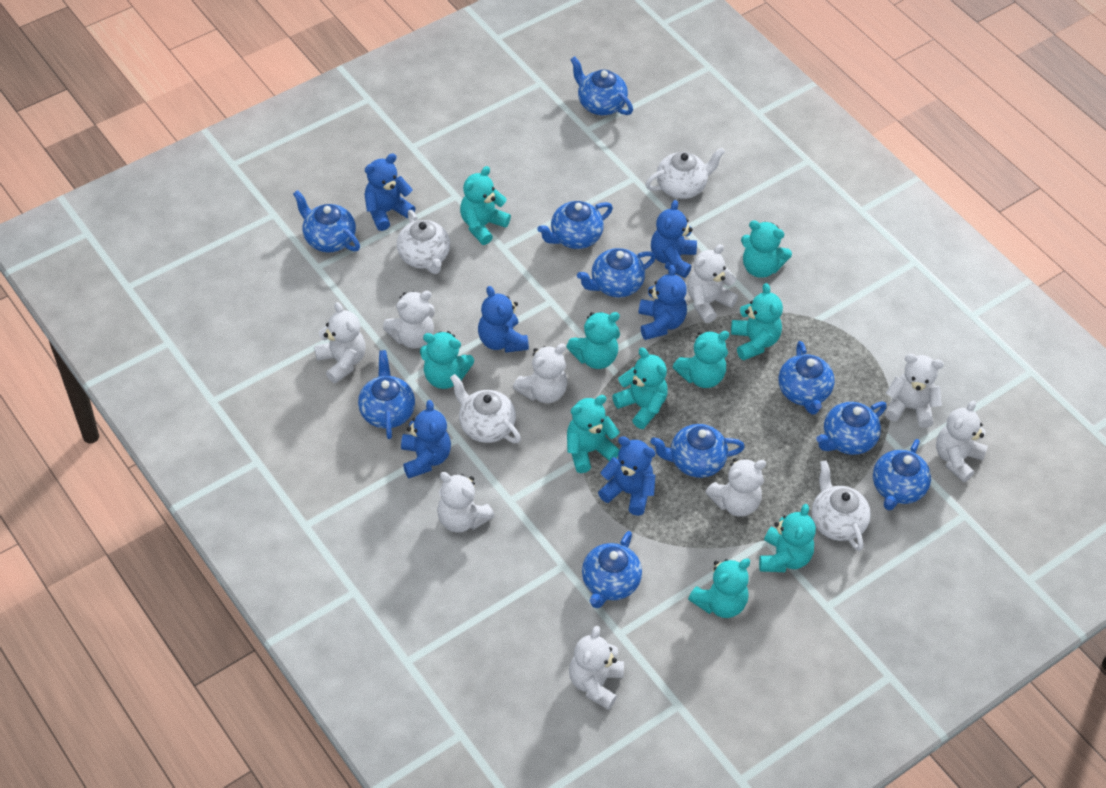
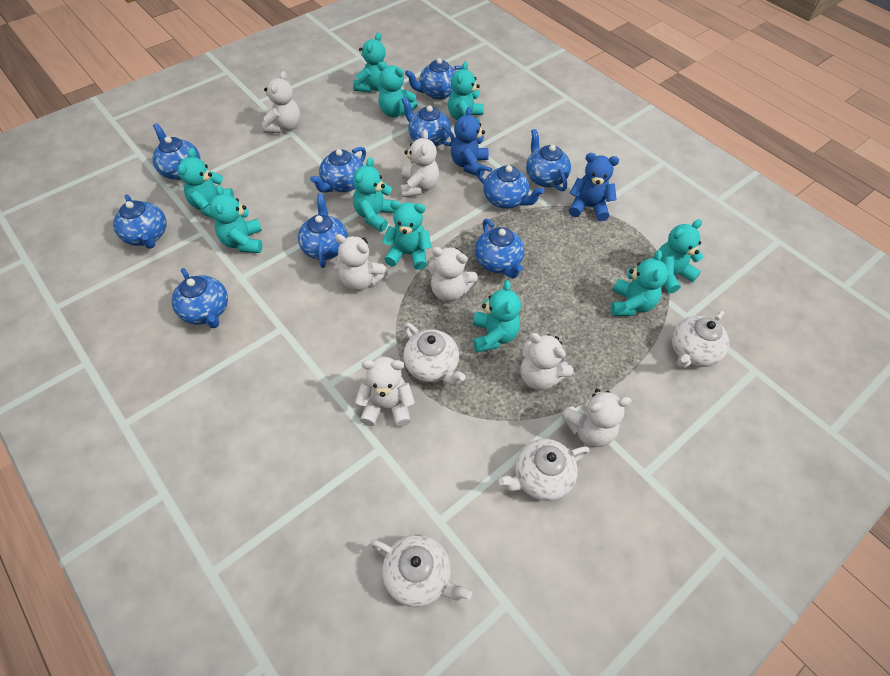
blue teddy bear: 6 -> 2
white teddy bear: 9 -> 7

